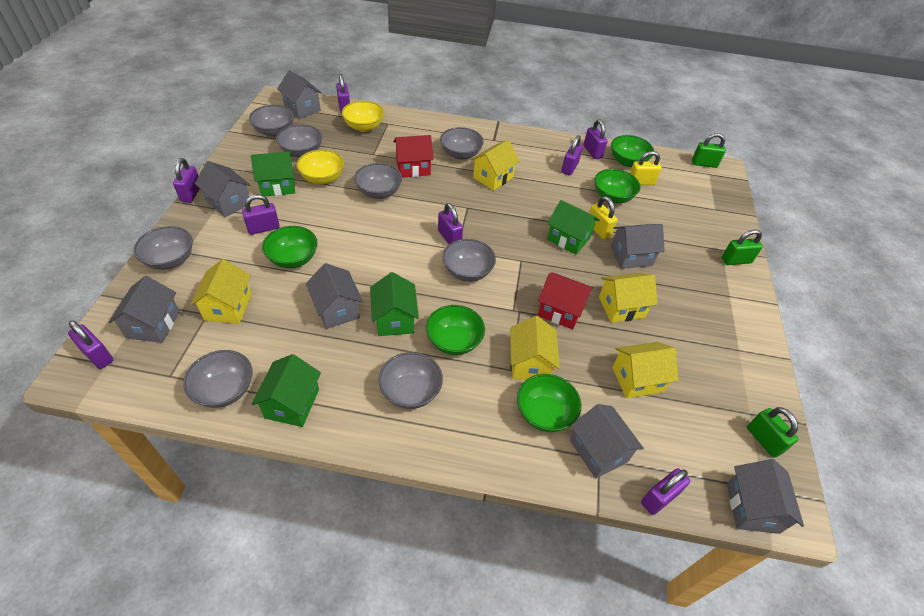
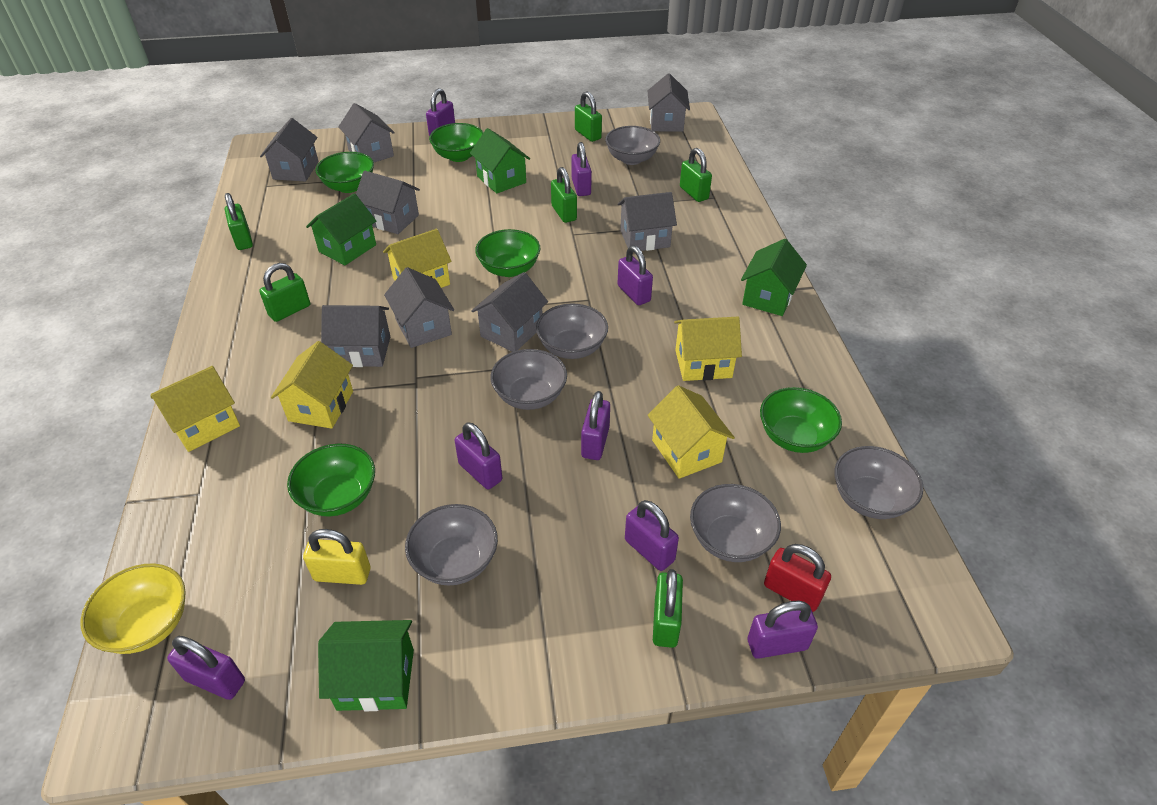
green padlock: 3 -> 6
grey bowl: 8 -> 6
grey house: 7 -> 8
red house: 2 -> 0
red padlock: 0 -> 1
yellow bowl: 2 -> 1
yellow padlock: 2 -> 1

